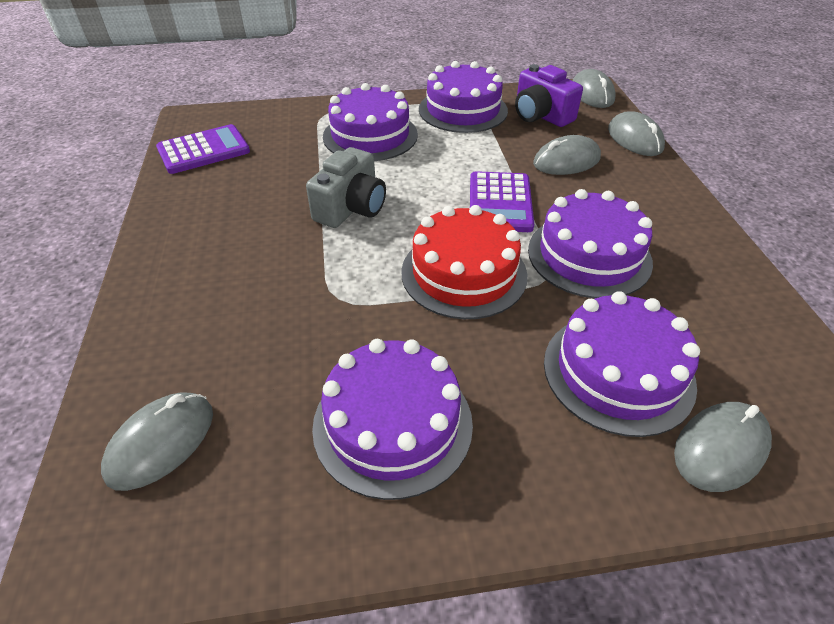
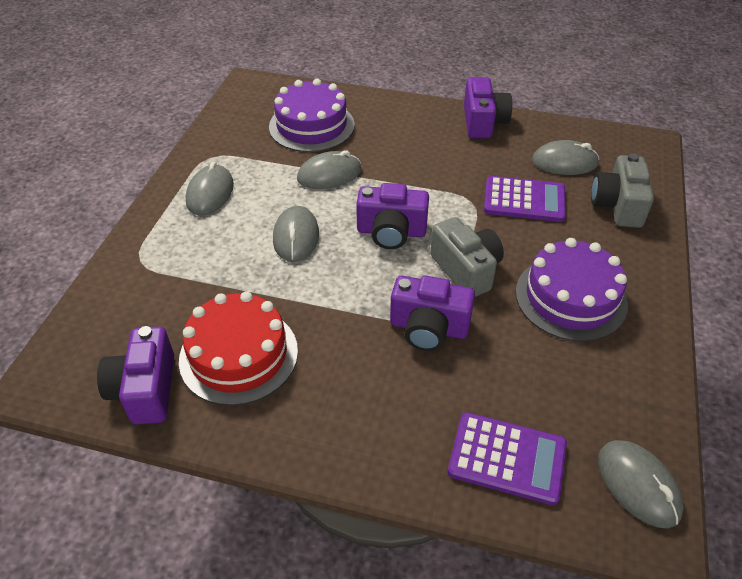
grey camera: 1 -> 2
purple cake: 5 -> 2
purple camera: 1 -> 4

